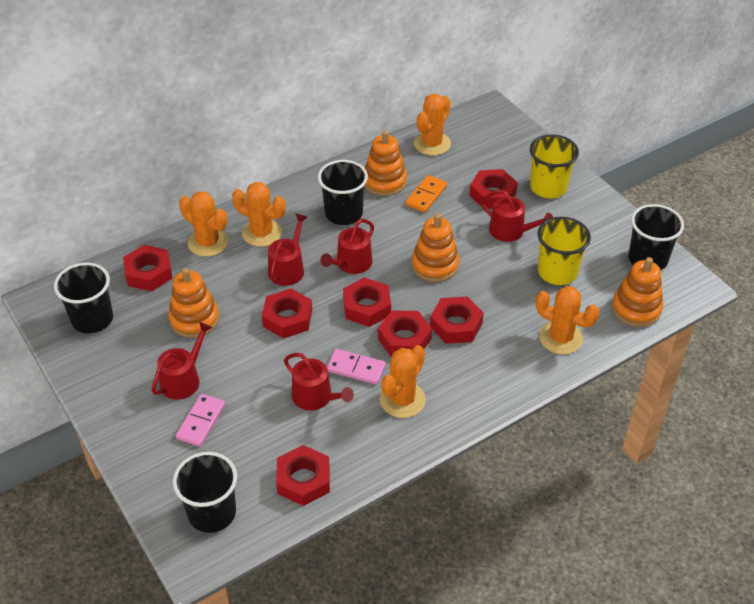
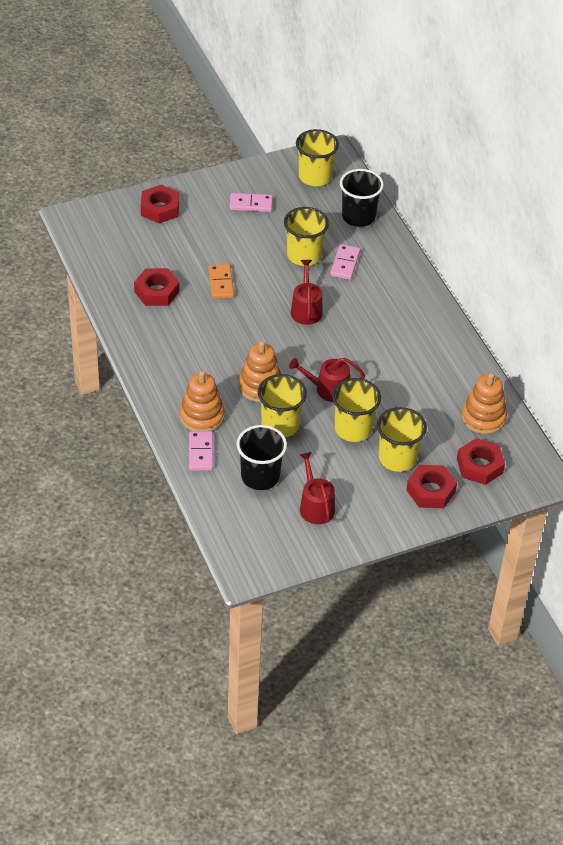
black cup: 4 -> 2
orange cactus: 5 -> 0
orange stacking toy: 4 -> 3
pink domino: 2 -> 3
red nut: 7 -> 4
red watering can: 5 -> 3
yellow cup: 2 -> 5

